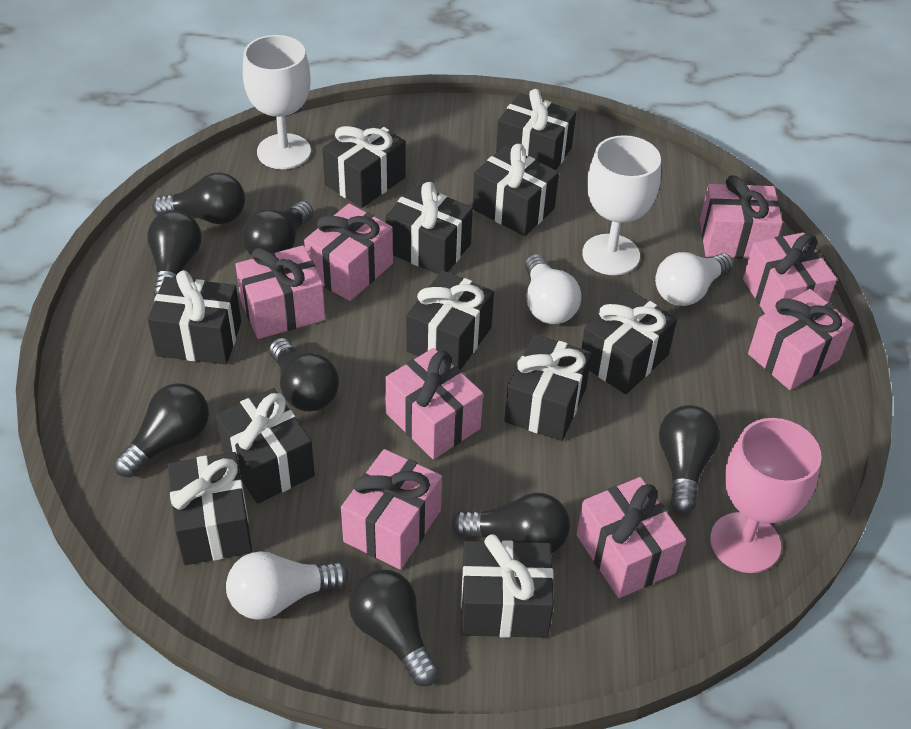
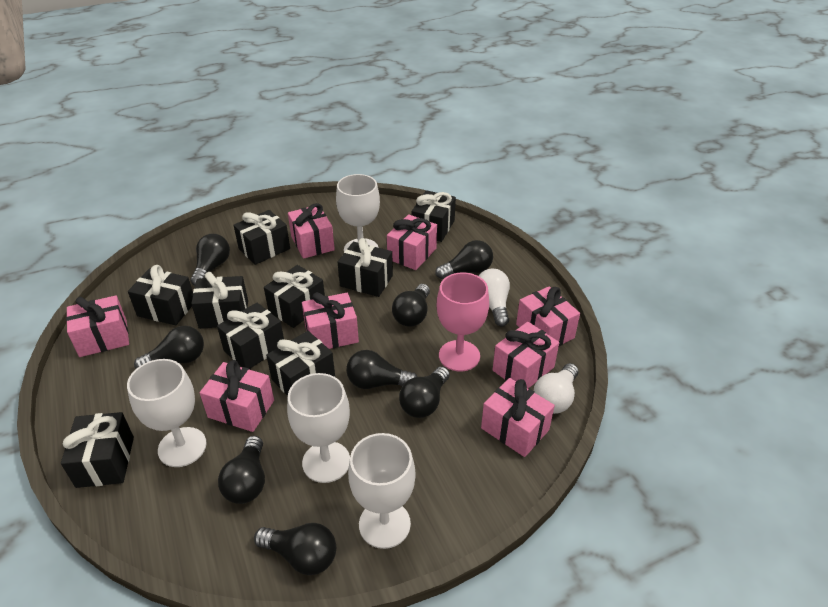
black gift: 11 -> 9
white goblet: 2 -> 4
white light bulb: 3 -> 2

